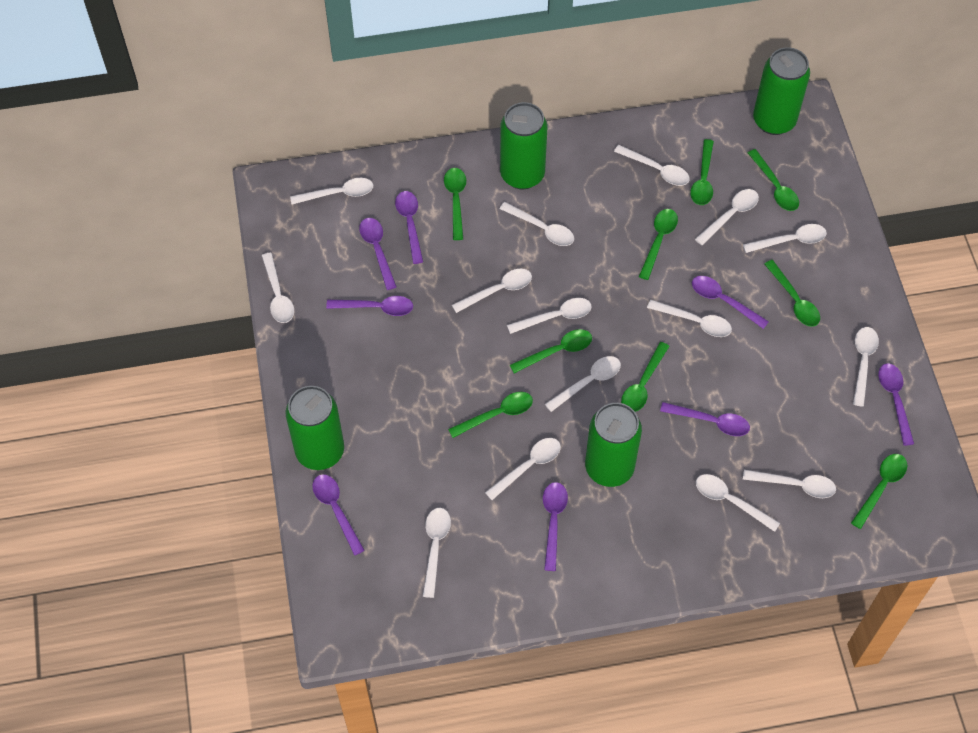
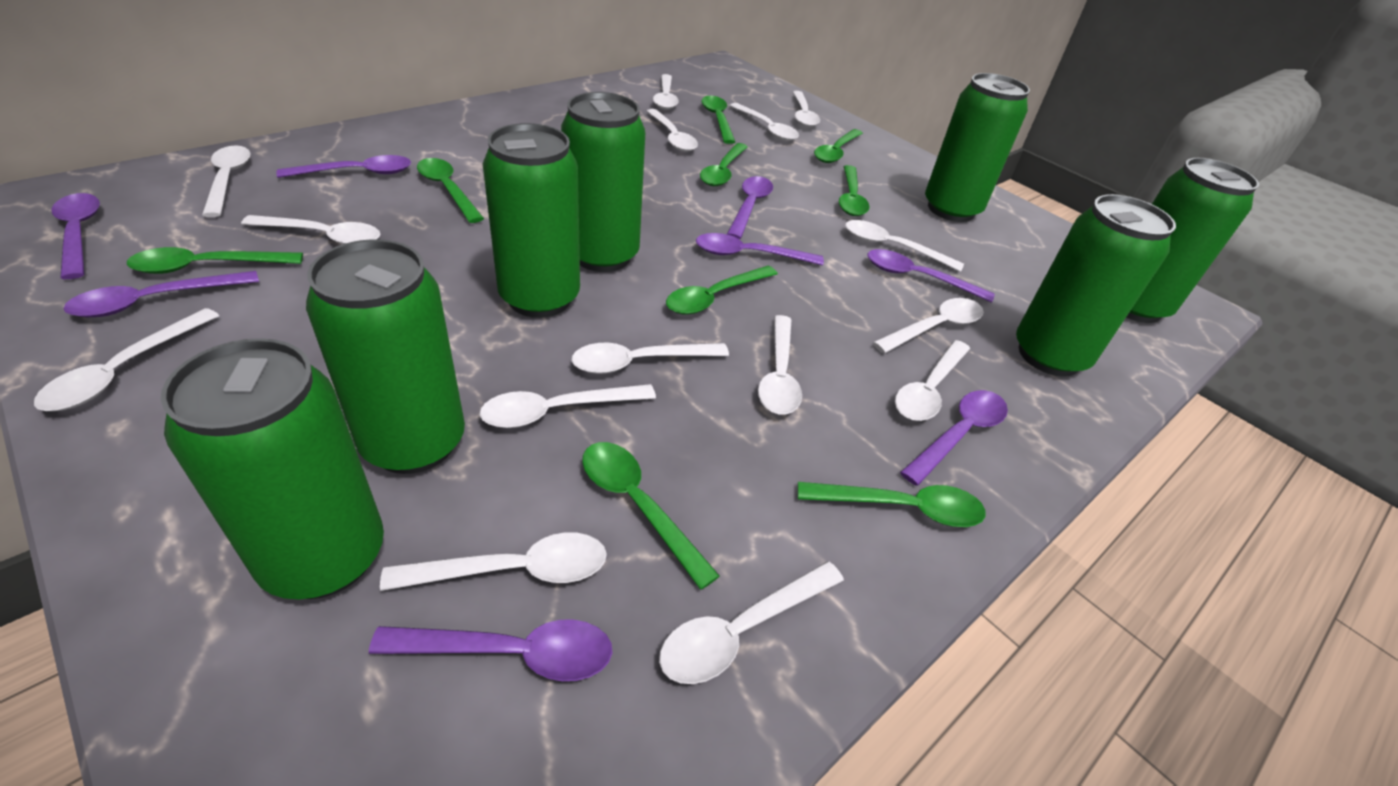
green can: 4 -> 7

